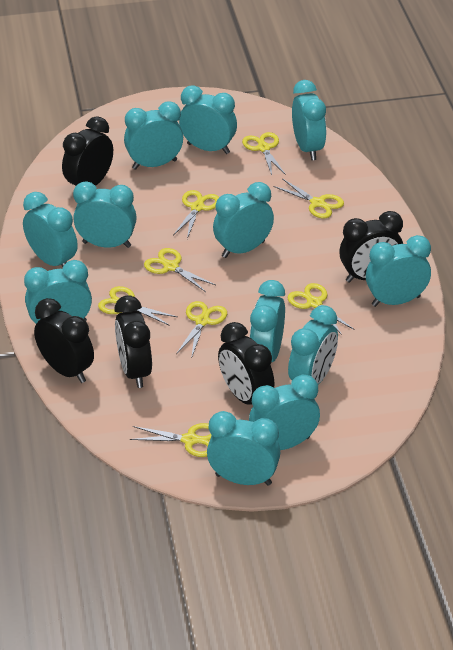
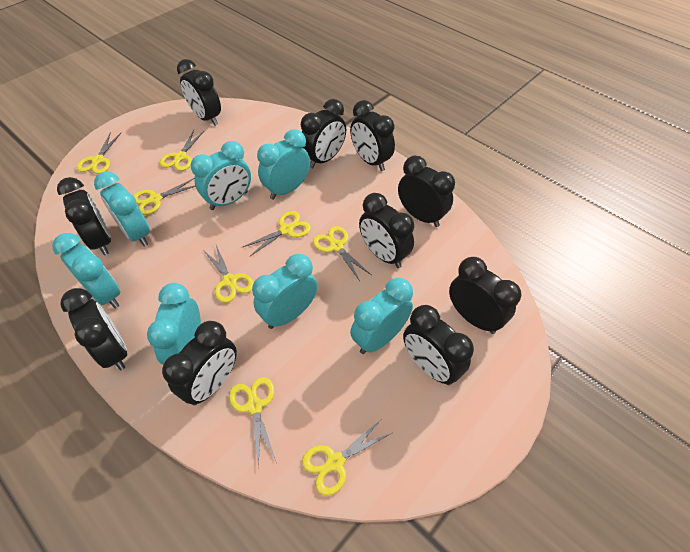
black clock: 5 -> 10
turquoise clock: 12 -> 7

